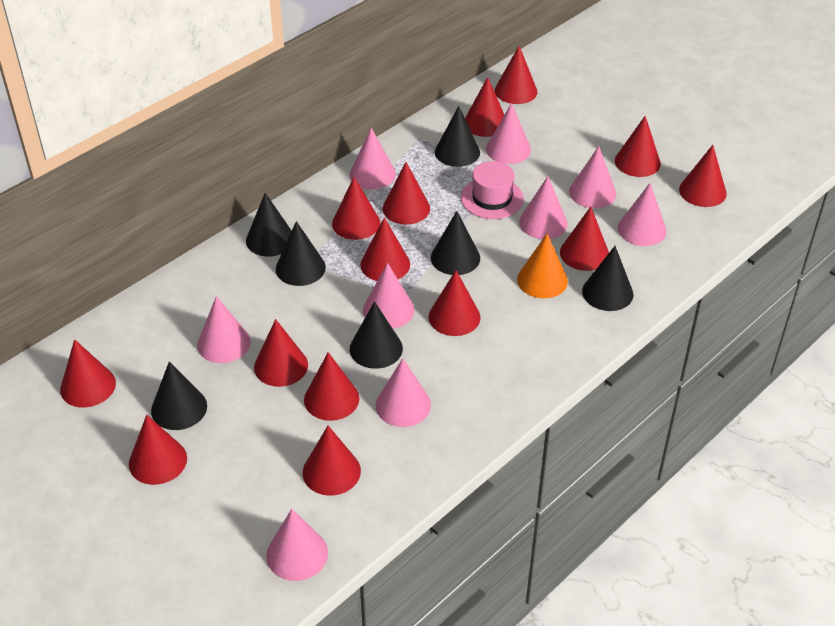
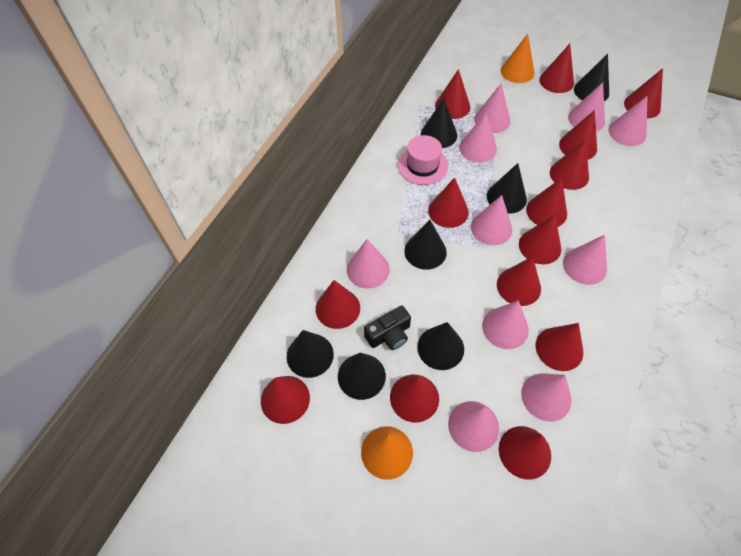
black camera: 0 -> 1
orange cone: 1 -> 2
pink cone: 9 -> 10

